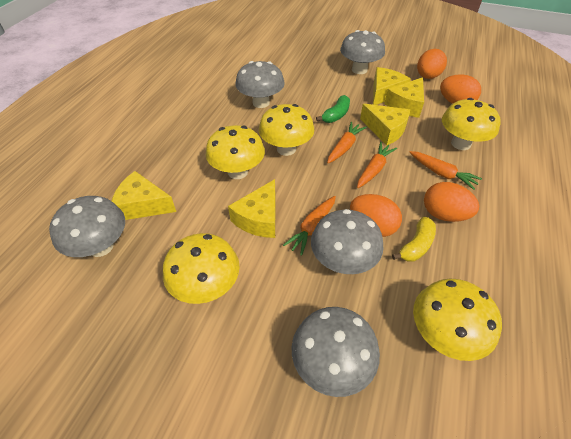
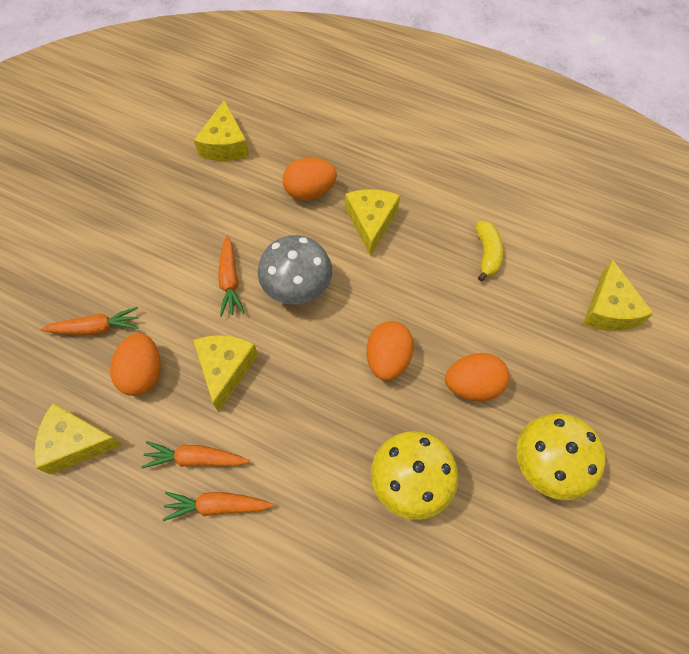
green banana: 1 -> 0
grey mushroom: 5 -> 1
yellow mushroom: 5 -> 2

